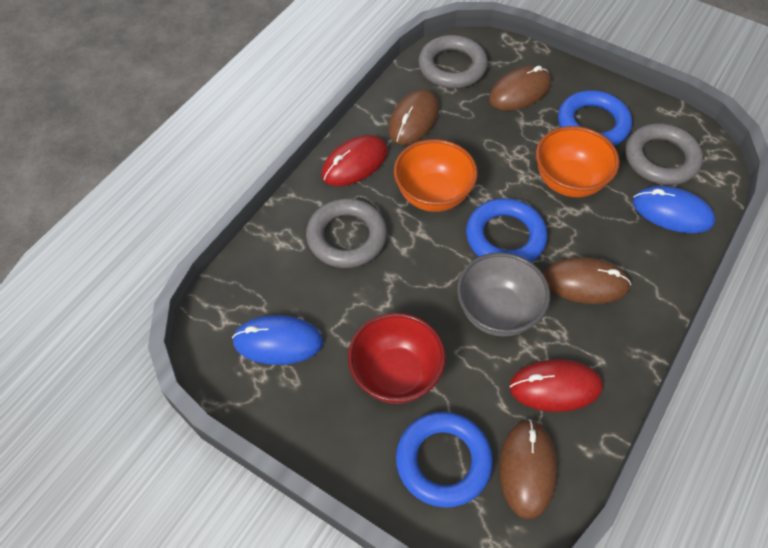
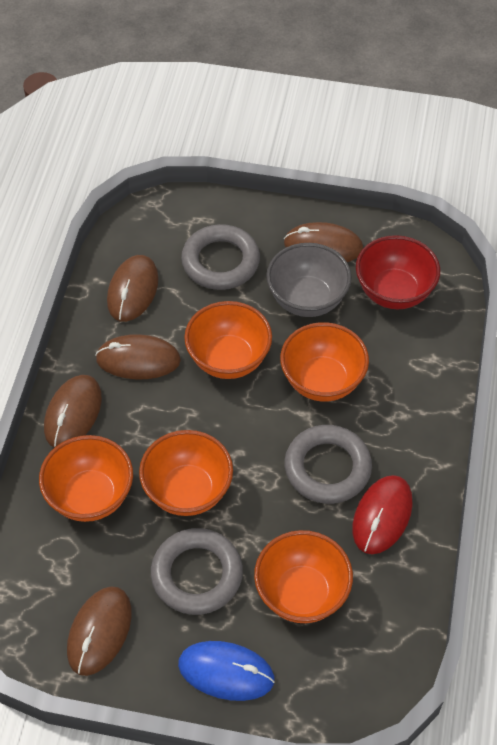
blue mouse: 2 -> 1
blue ring: 3 -> 0
brown mouse: 4 -> 5
orange bowl: 2 -> 5
red mouse: 2 -> 1

